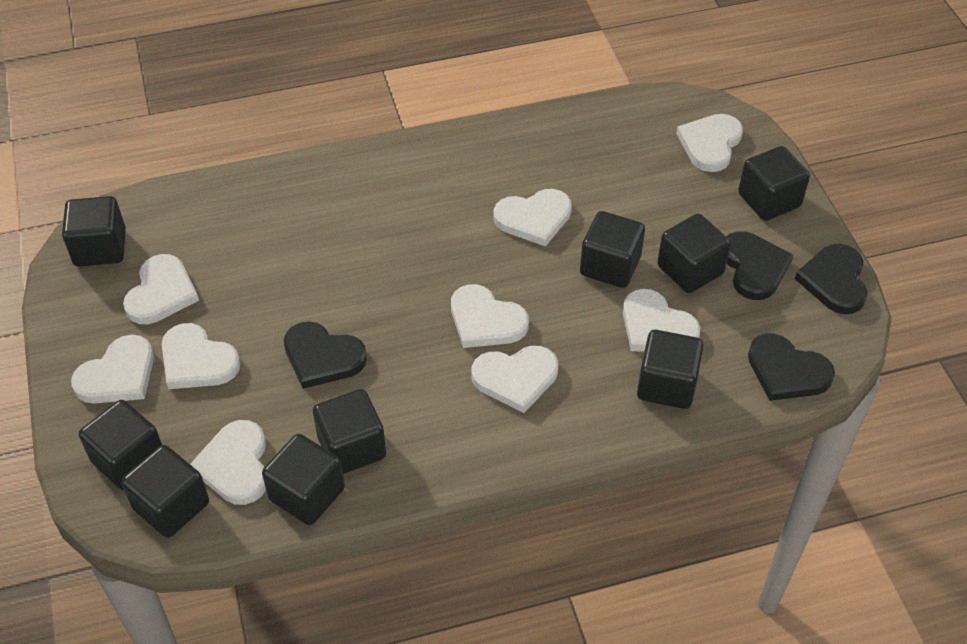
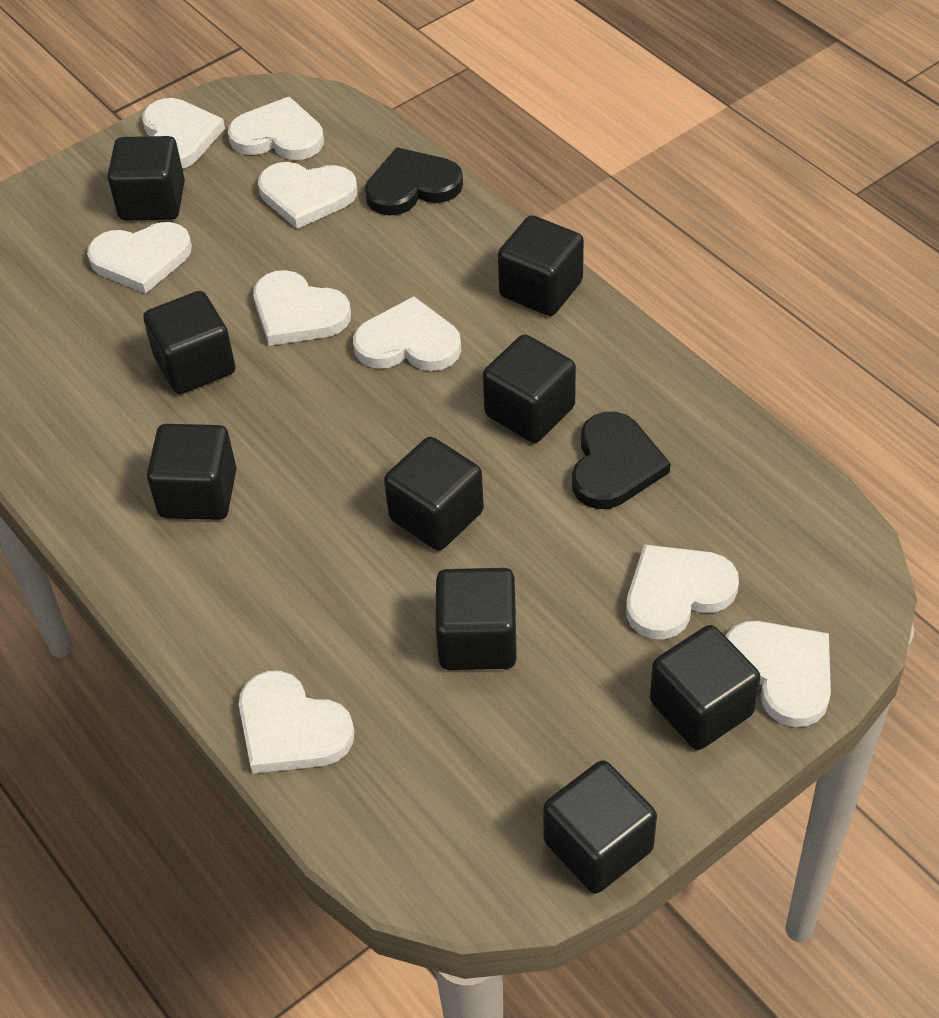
black heart: 4 -> 2

